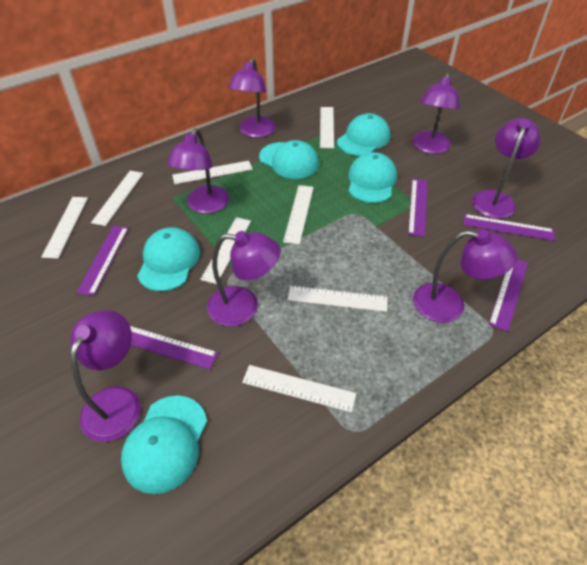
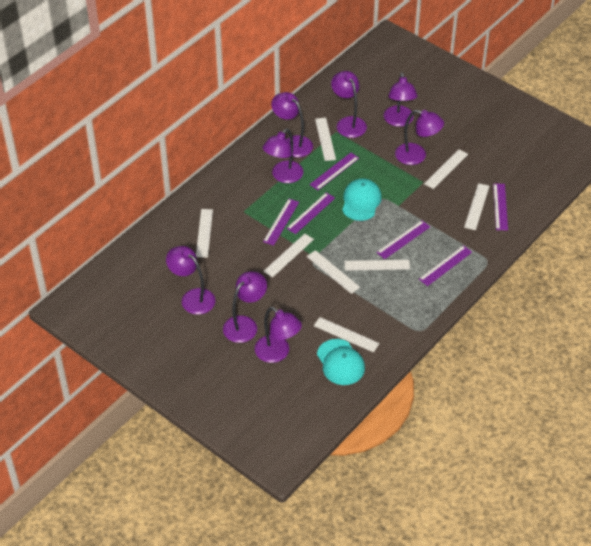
purple lamp: 7 -> 8
purple ruler: 5 -> 6
turquoise cap: 5 -> 2

